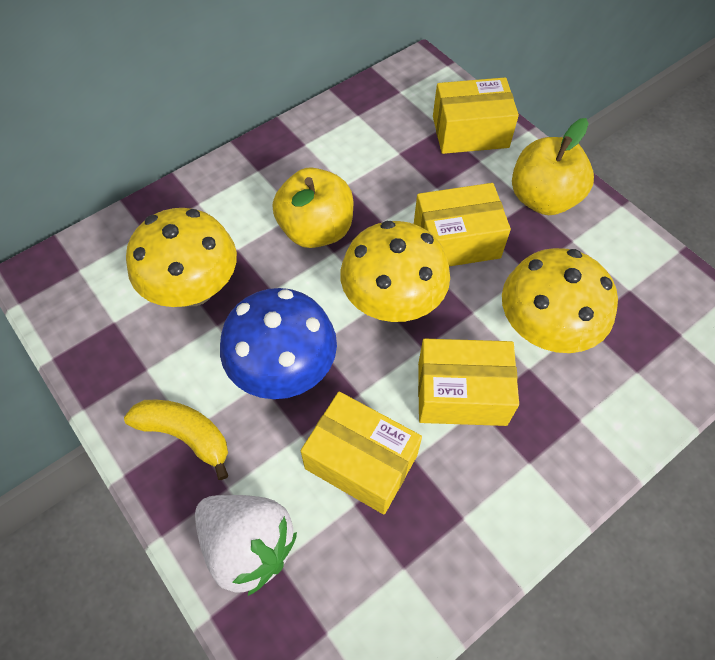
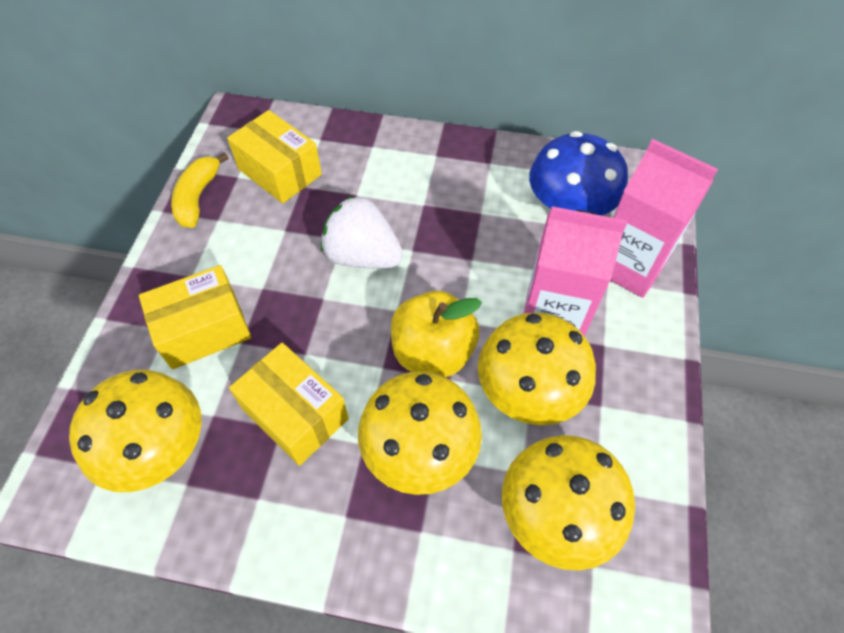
pink carton: 0 -> 2
yellow apple: 2 -> 1
yellow box: 4 -> 3
yellow mushroom: 3 -> 4

